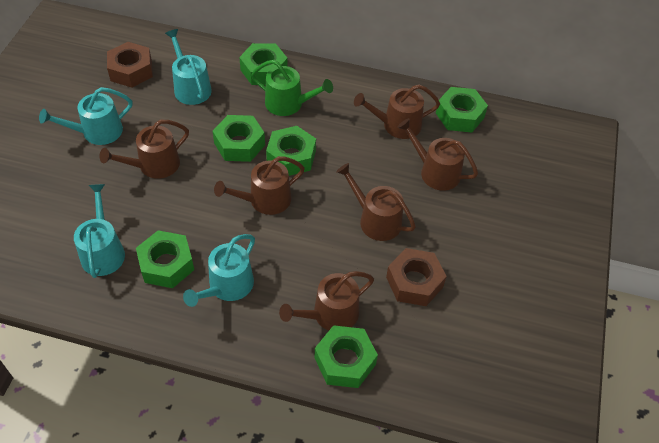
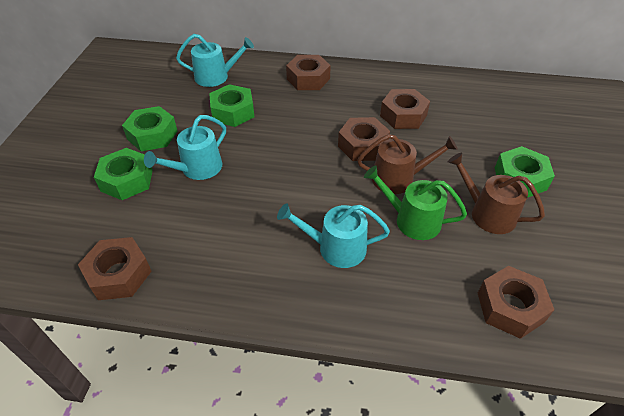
brown nut: 2 -> 5
brown watering can: 6 -> 2
green nut: 6 -> 4
turquoise watering can: 4 -> 3

